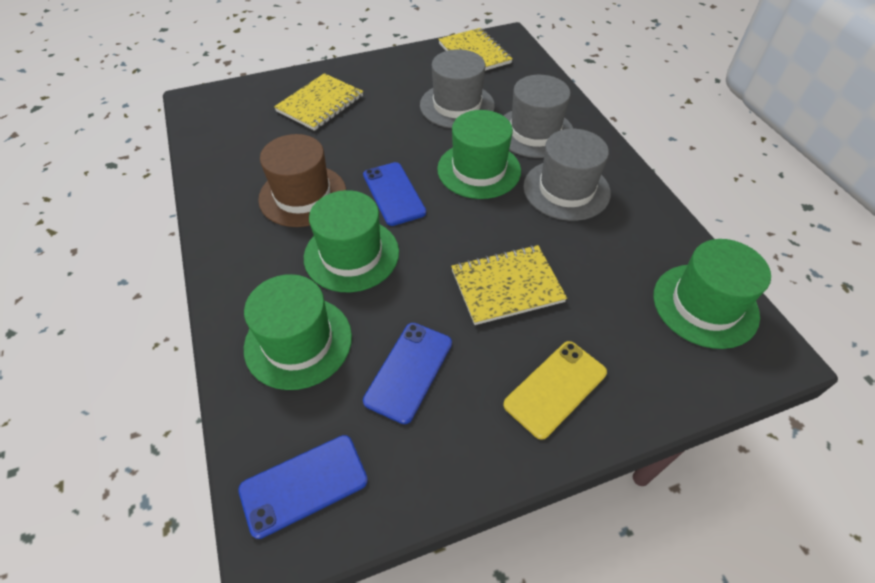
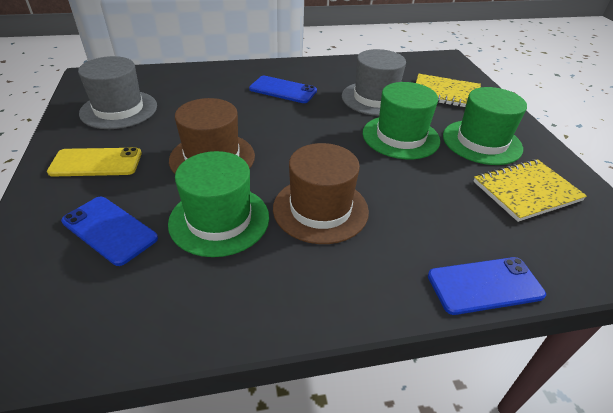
brown hat: 1 -> 2
green hat: 4 -> 3
grey hat: 3 -> 2
yellow notebook: 3 -> 2

